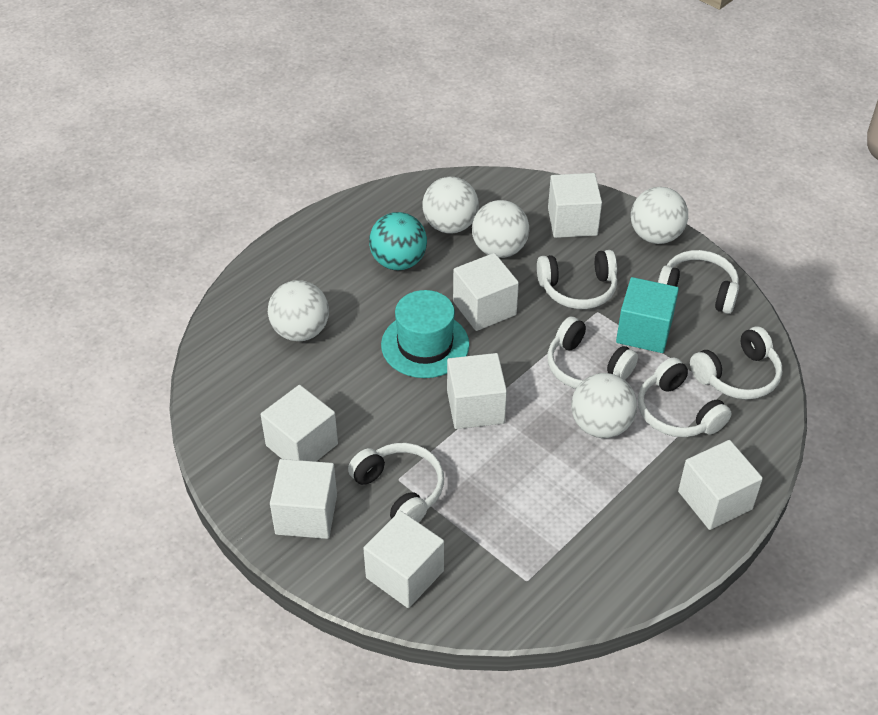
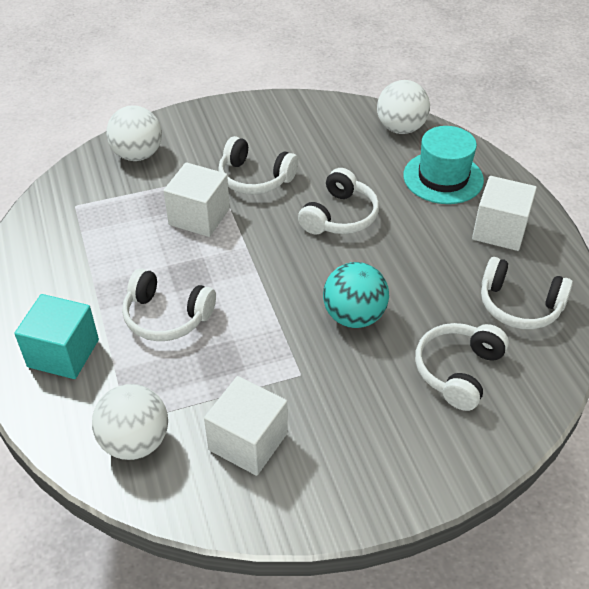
white ball: 5 -> 3
white cube: 7 -> 3
white headphones: 6 -> 5

